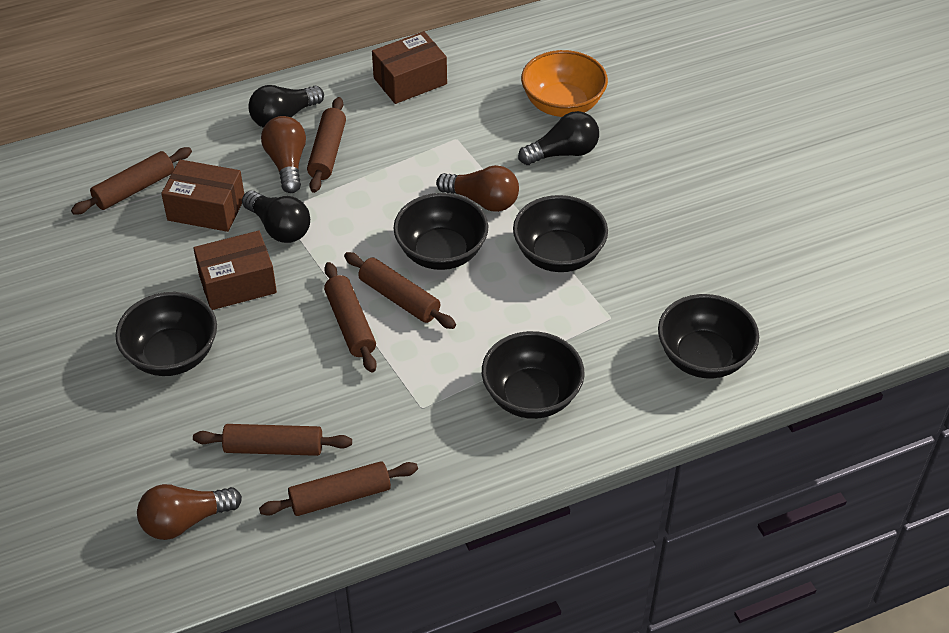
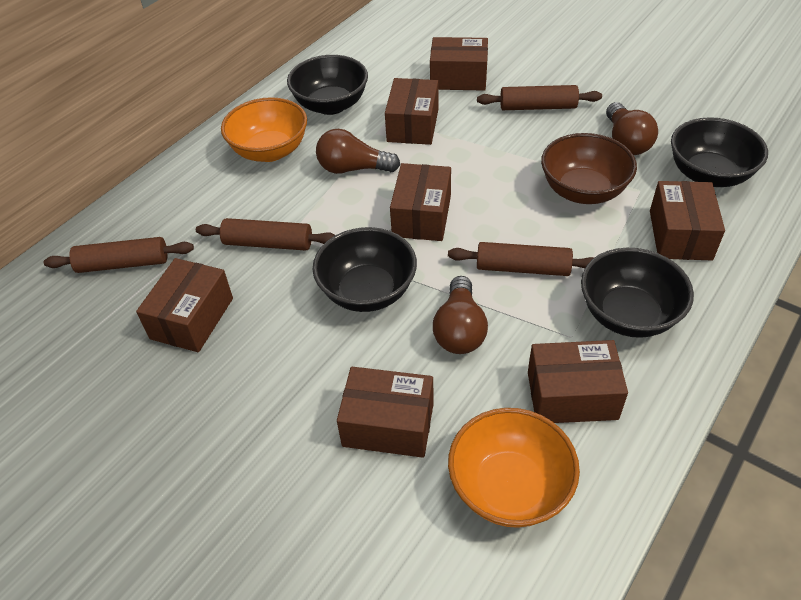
black bowl: 5 -> 4
black light bulb: 3 -> 0
brown bowl: 0 -> 1
brown box: 3 -> 7
brown rolling pin: 6 -> 4
orange bowl: 1 -> 2

